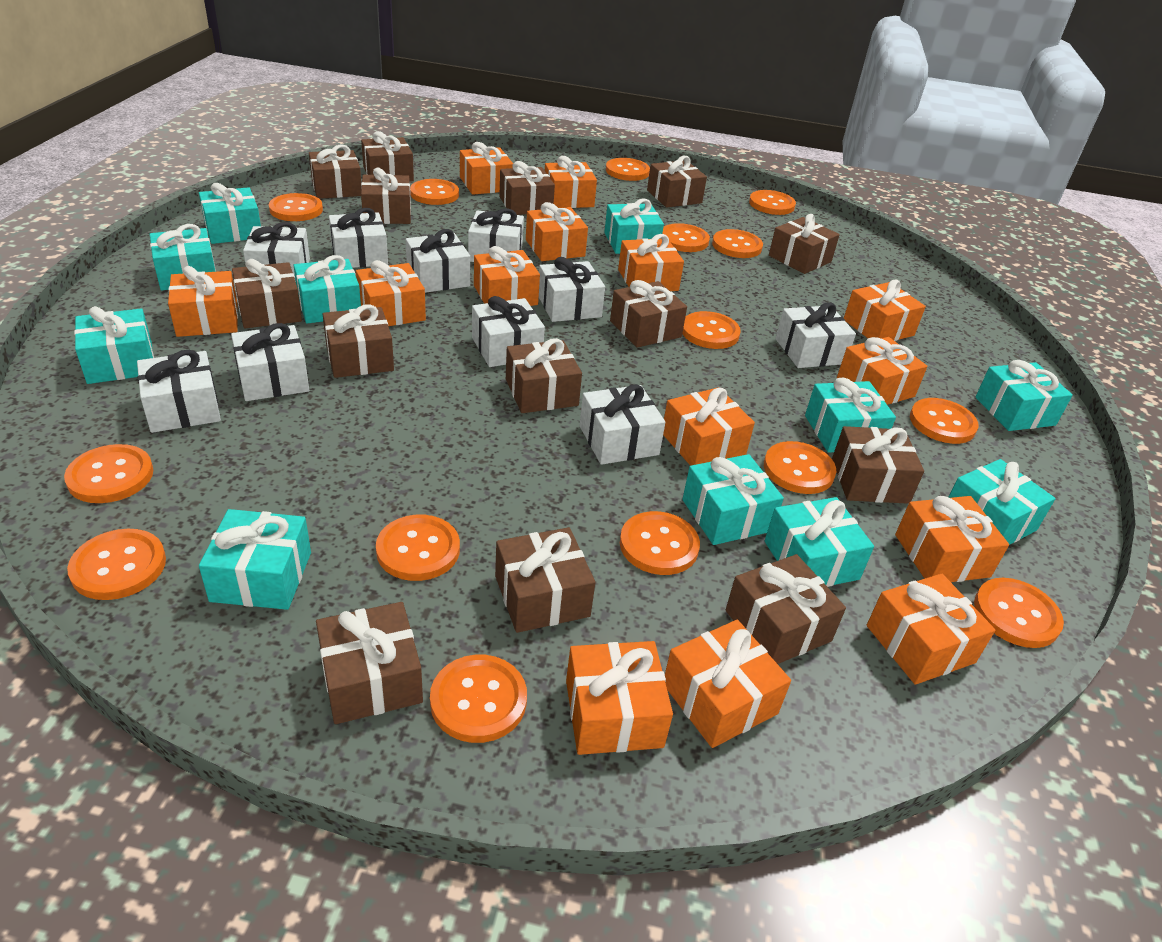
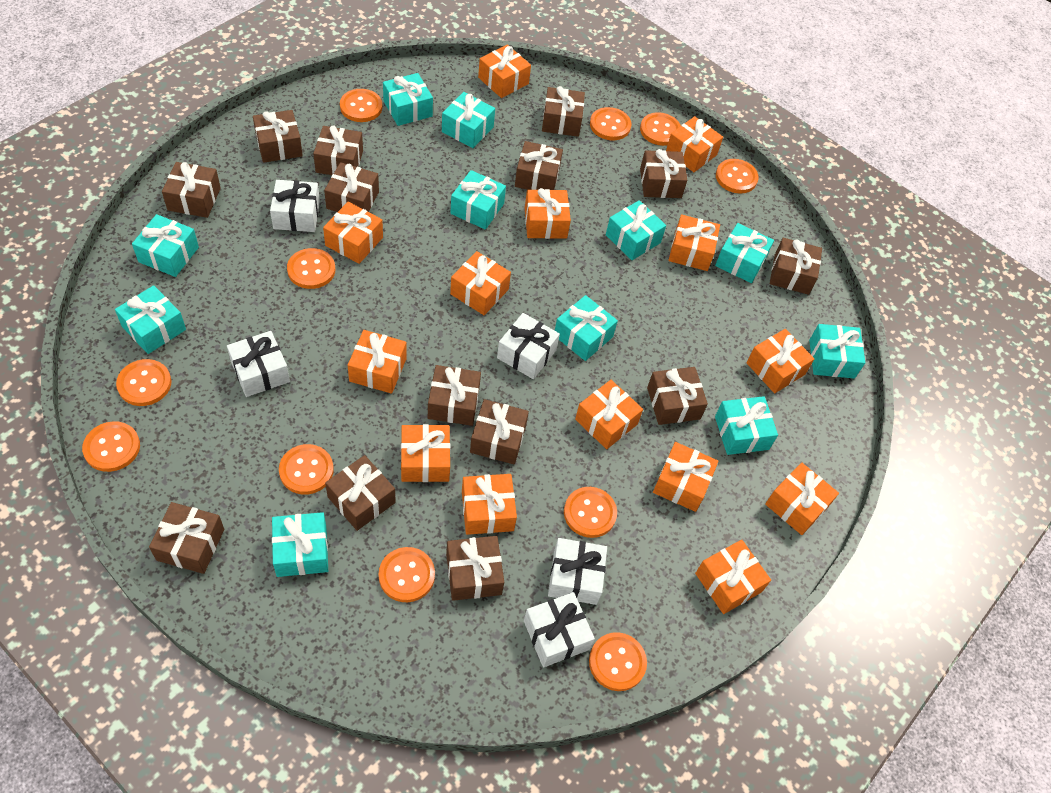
orange button: 15 -> 11
white gift: 10 -> 5

